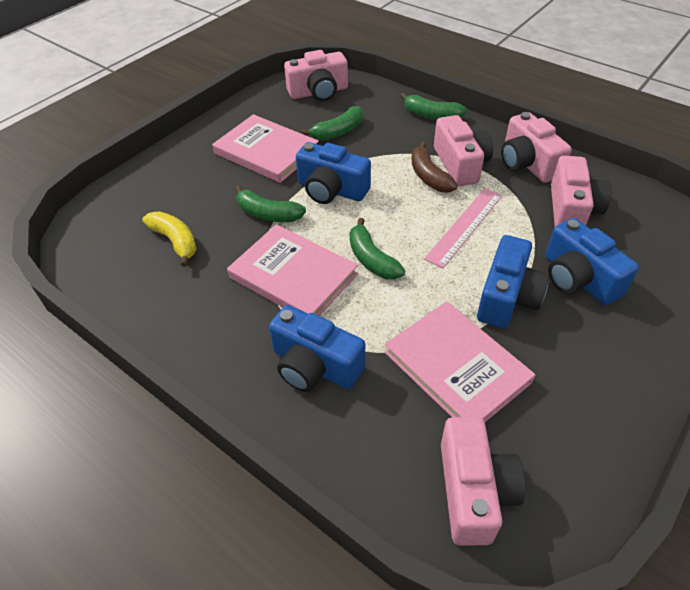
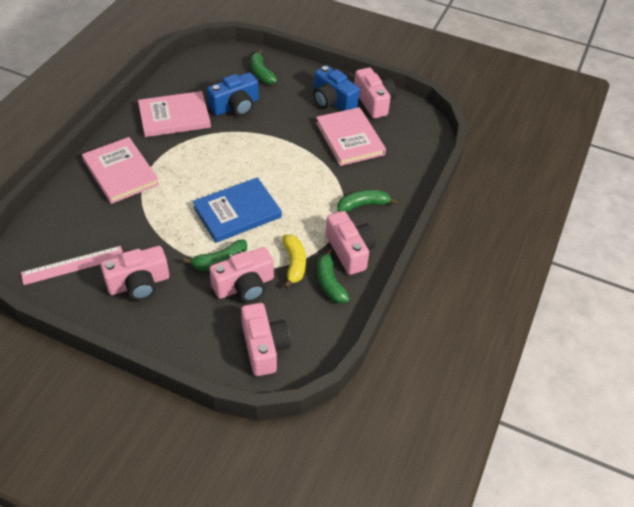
blue book: 0 -> 1
blue camera: 4 -> 2
brown banana: 1 -> 0

